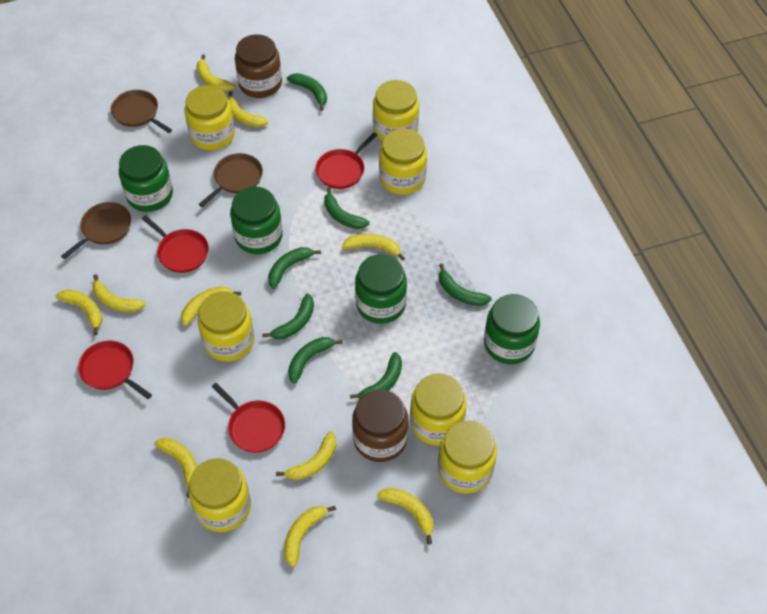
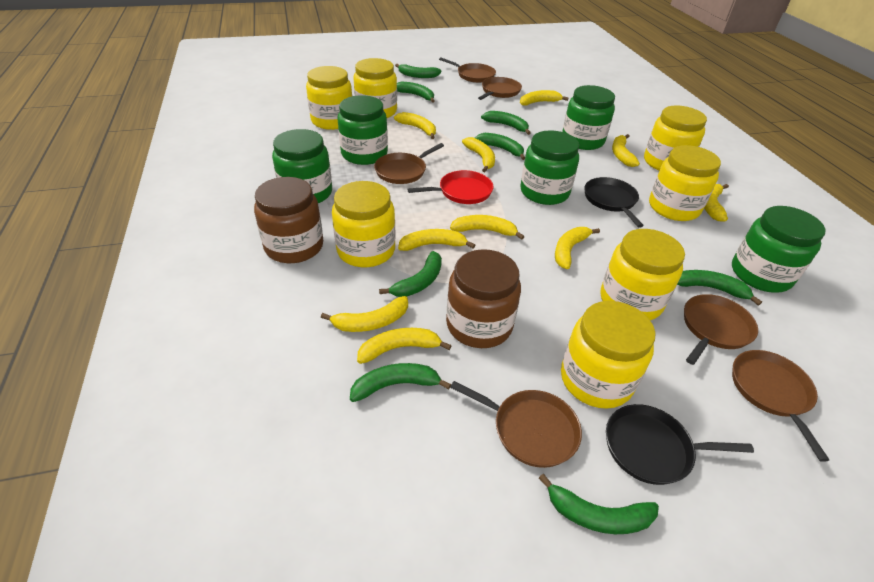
black pan: 0 -> 2
brown pan: 3 -> 6
green banana: 7 -> 8
green jar: 4 -> 5
red pan: 4 -> 1

